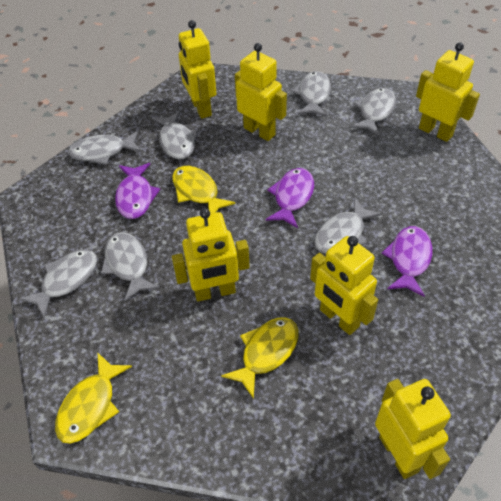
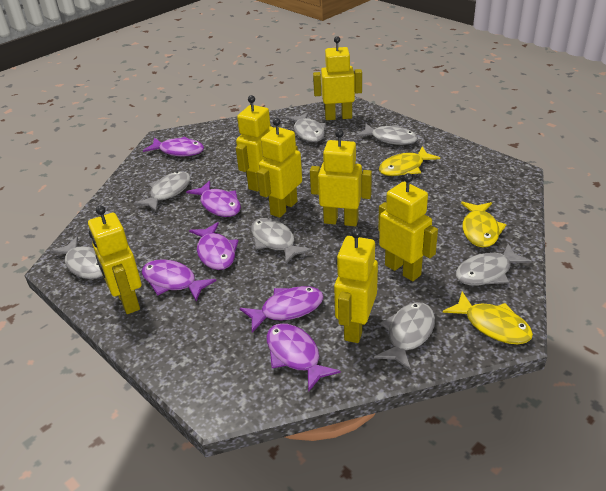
purple fish: 3 -> 6
yellow robot: 6 -> 7

